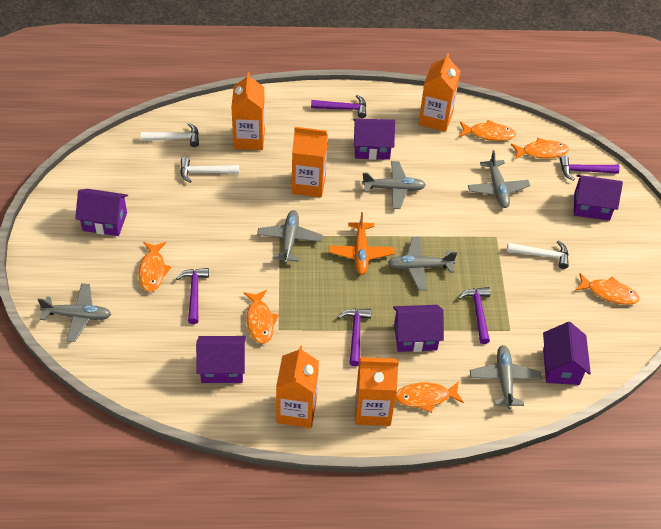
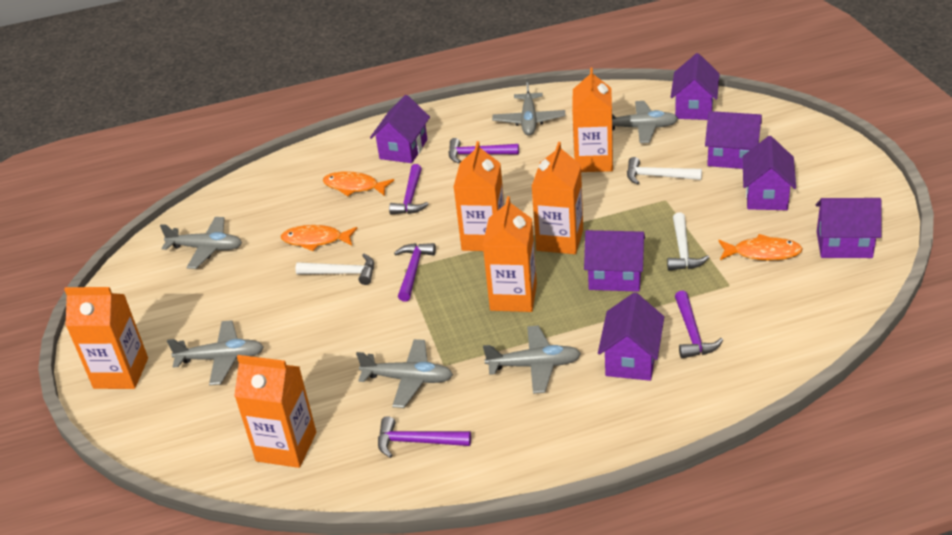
orange carton: 5 -> 6
orange fish: 6 -> 3
orange plane: 1 -> 0
purple house: 6 -> 7

